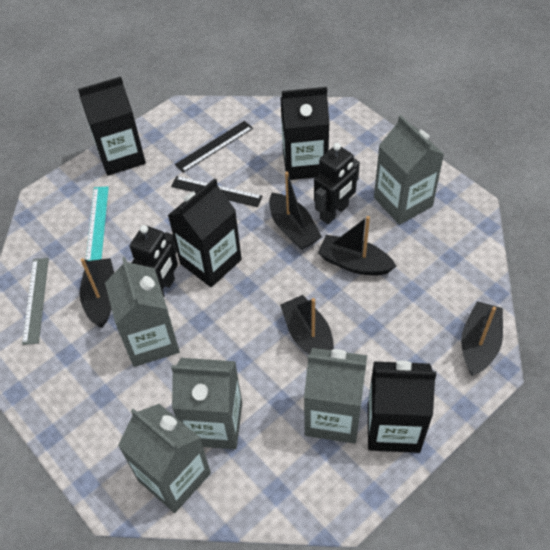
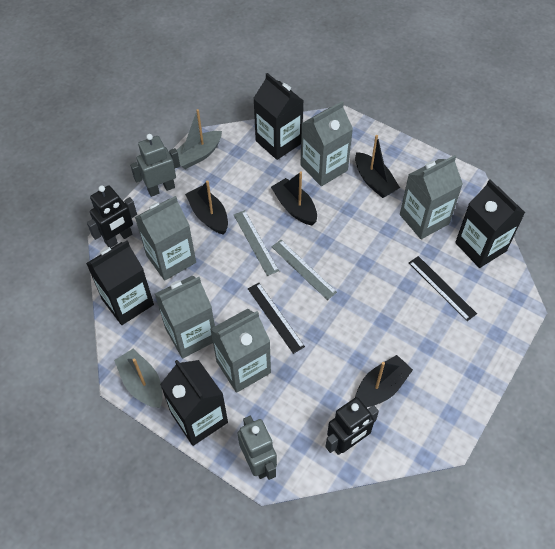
black boat: 5 -> 4
grey boat: 0 -> 2
grey robot: 0 -> 2
grey ruler: 1 -> 2
turquoise ruler: 1 -> 0

